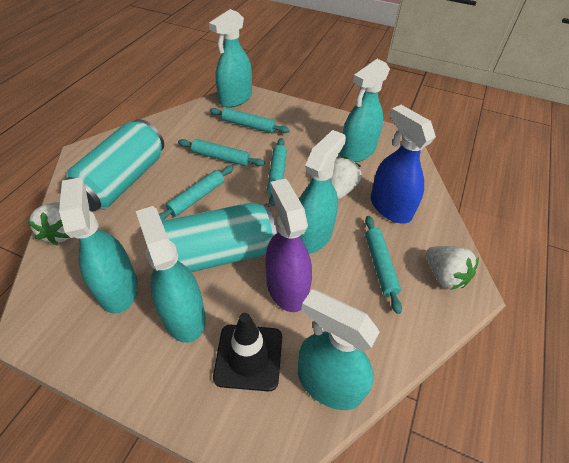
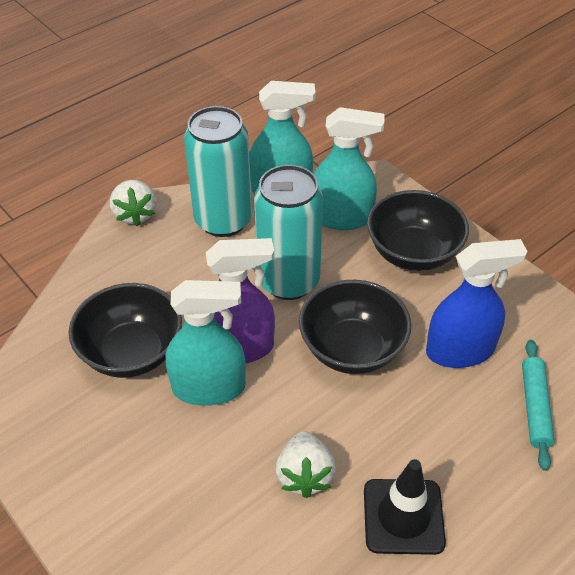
black bowl: 0 -> 3
turquoise rolling pin: 5 -> 1
turquoise spray bottle: 6 -> 3
white strawberry: 3 -> 2

